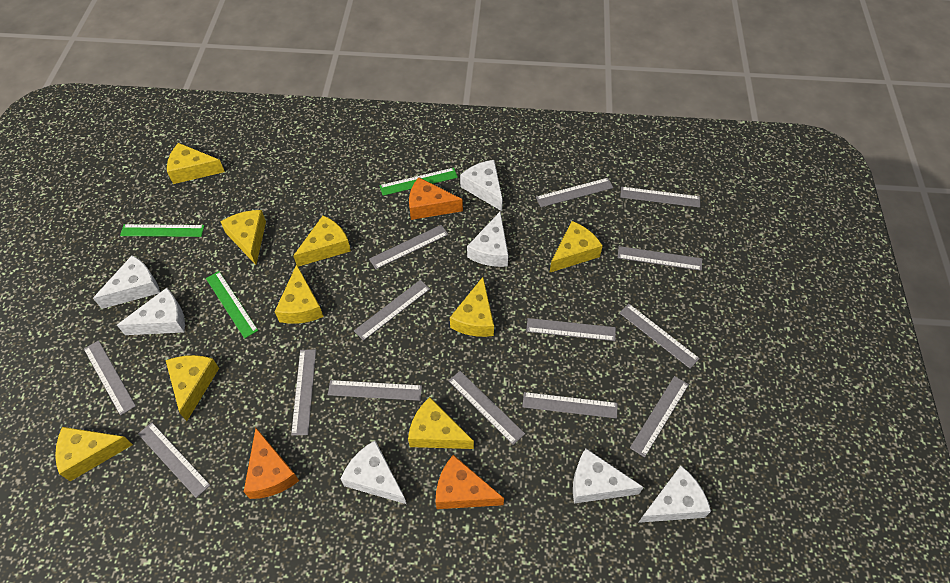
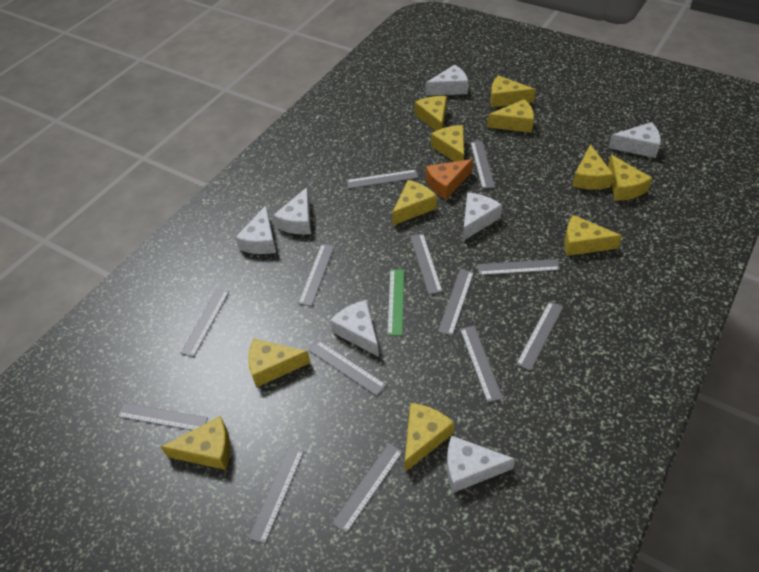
green ruler: 3 -> 1
grey ruler: 14 -> 13
orange cheese: 3 -> 1
yellow cheese: 9 -> 11

